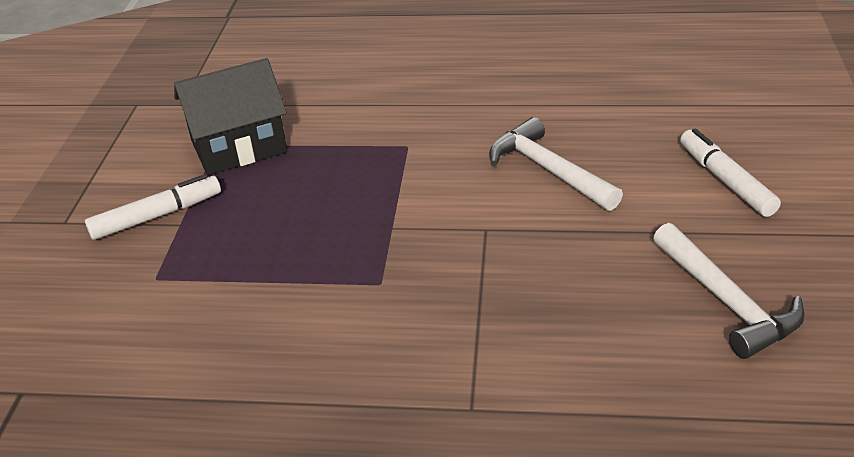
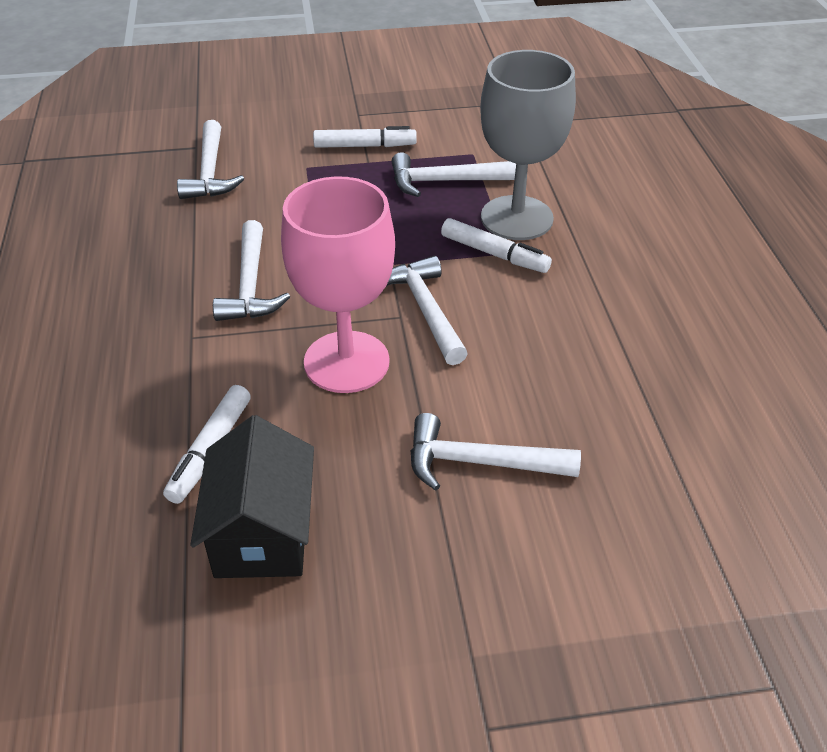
grey goblet: 0 -> 1
pink goblet: 0 -> 1
white hammer: 2 -> 5
white marker: 2 -> 3

